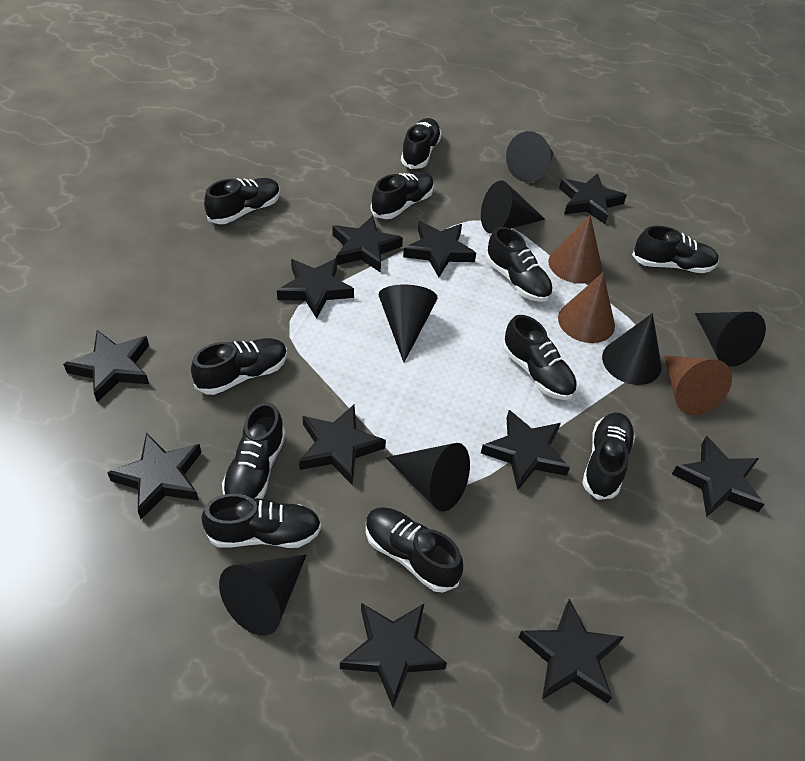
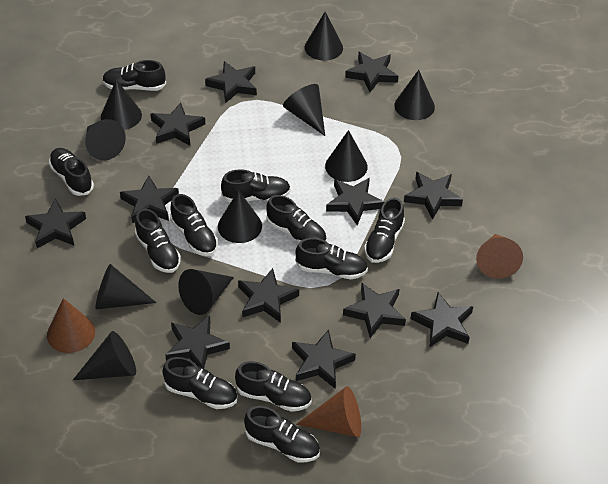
black cone: 7 -> 10
black star: 11 -> 12

